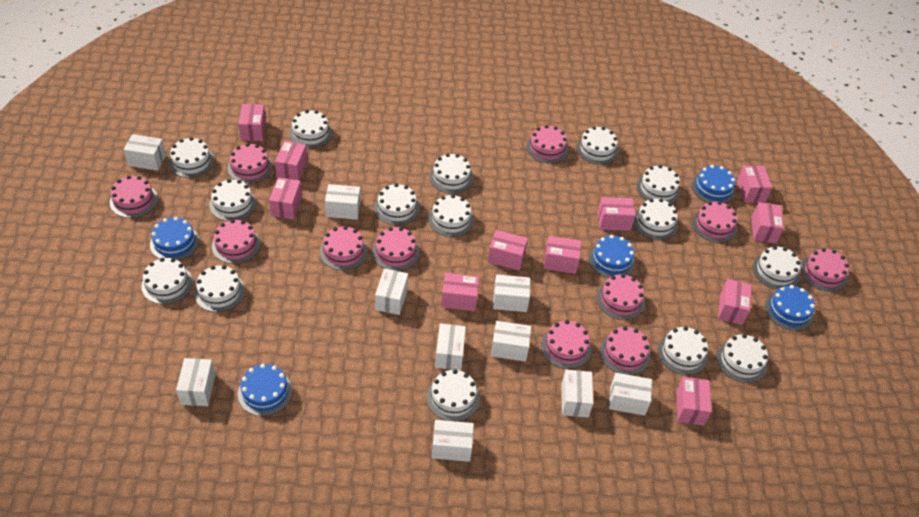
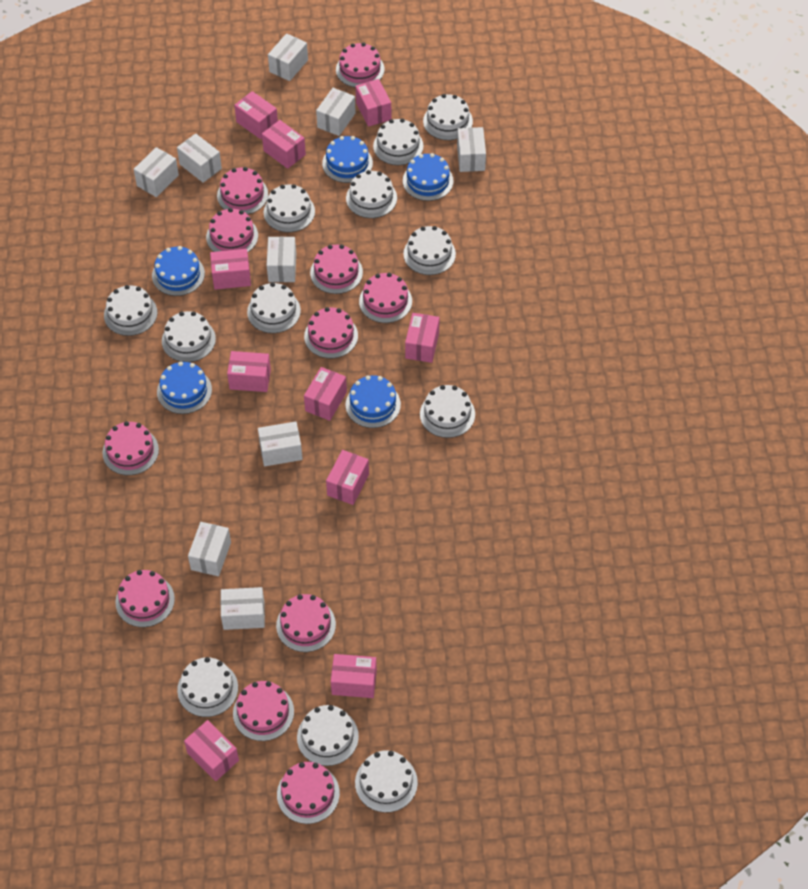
pink box: 11 -> 10
white box: 10 -> 9
white cake: 15 -> 12

